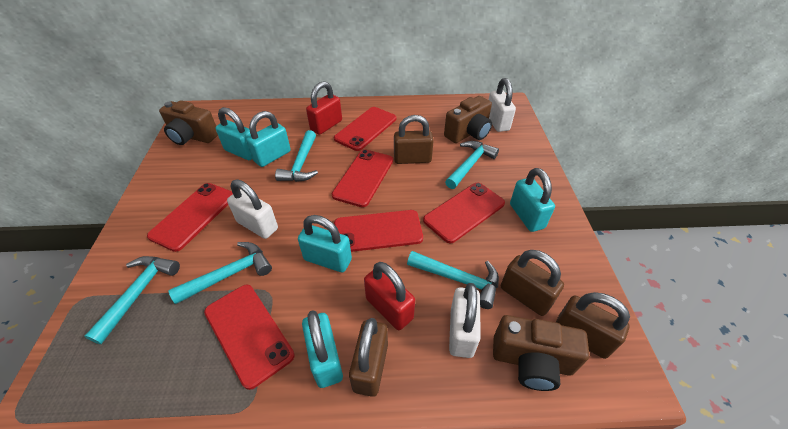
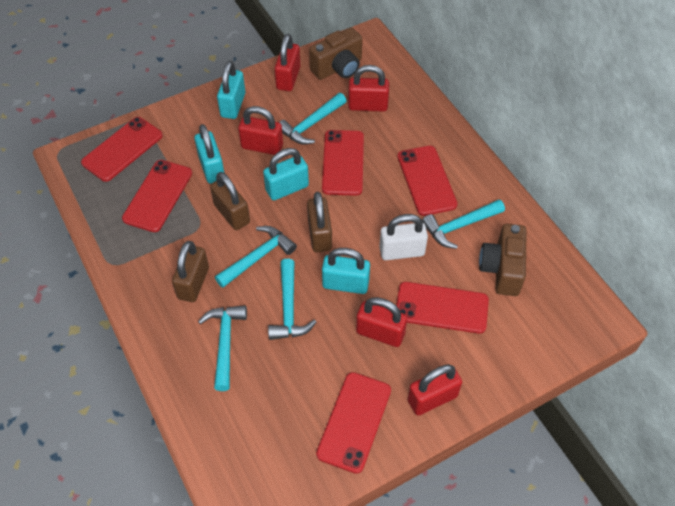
brown camera: 3 -> 2
brown padlock: 4 -> 3
red padlock: 2 -> 5
turquoise padlock: 5 -> 4
white padlock: 3 -> 1

